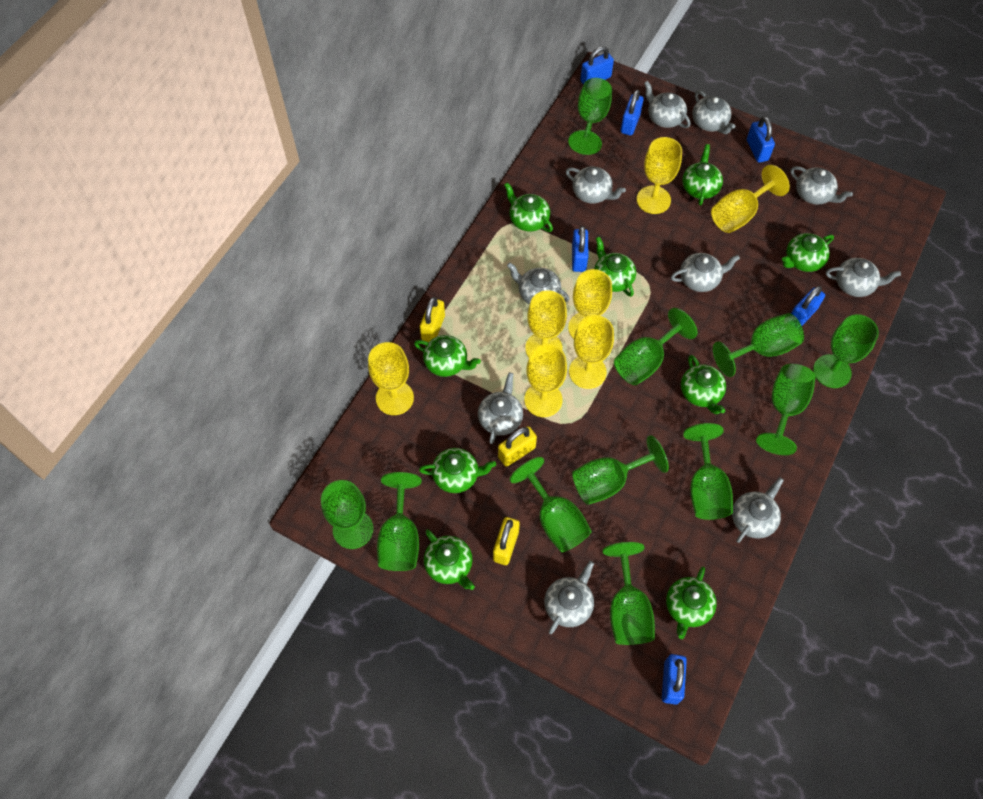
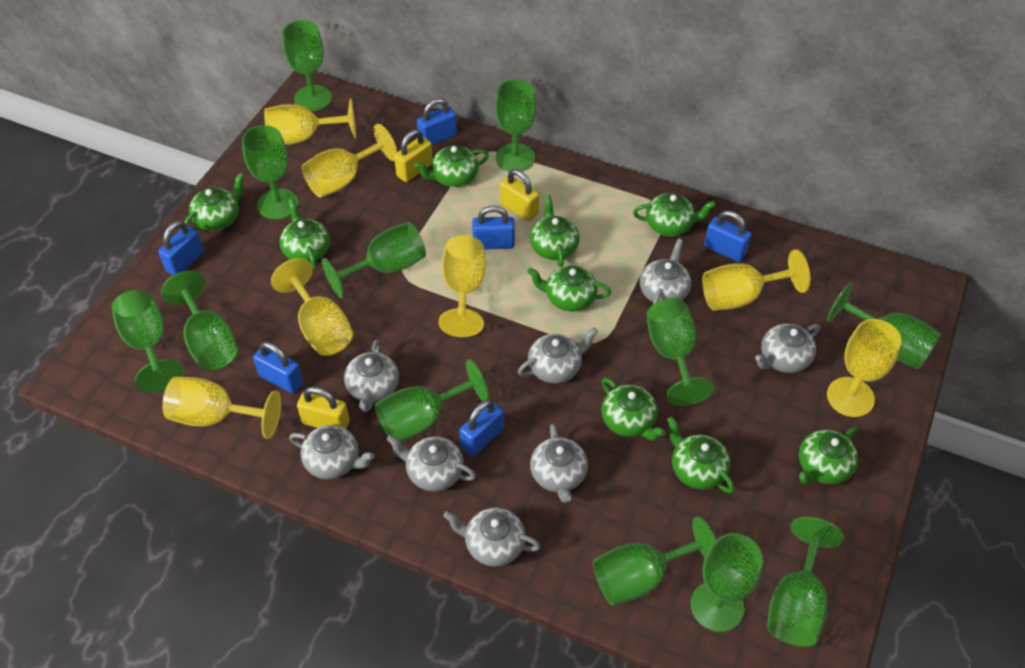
green goblet: 11 -> 12
grey teapot: 10 -> 8

